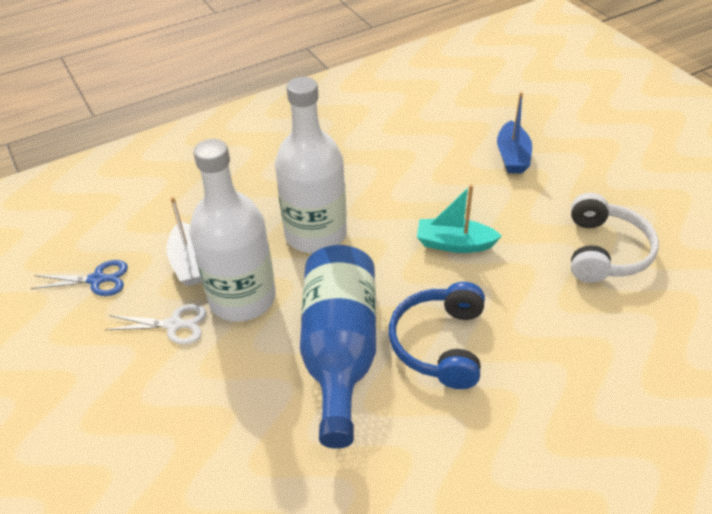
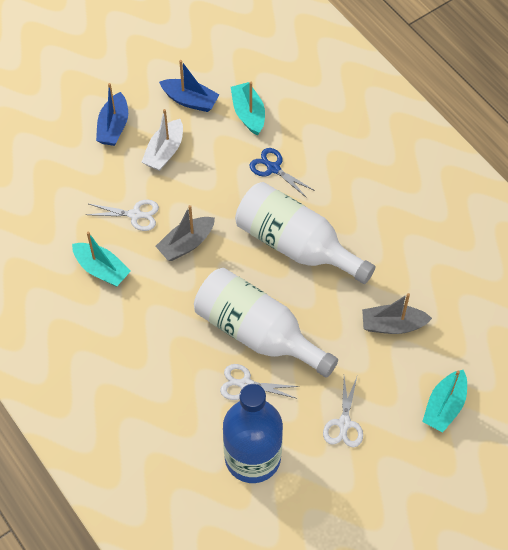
blue boat: 1 -> 2
blue headphones: 1 -> 0
grey boat: 0 -> 2
turquoise boat: 1 -> 3
white headphones: 1 -> 0
white scissors: 1 -> 3

